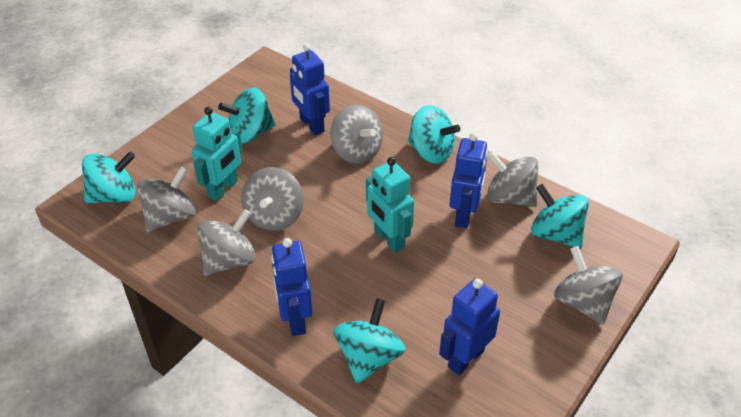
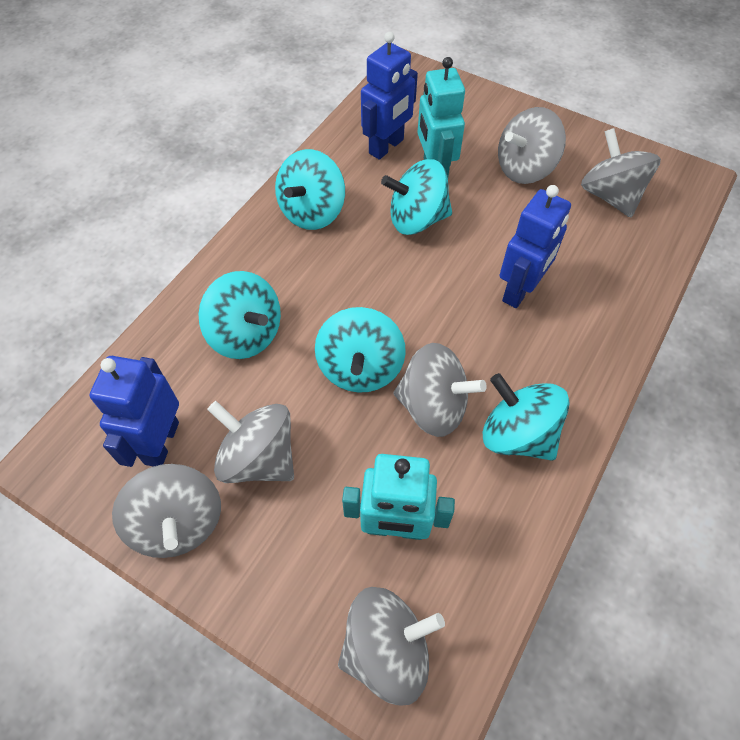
blue robot: 4 -> 3

